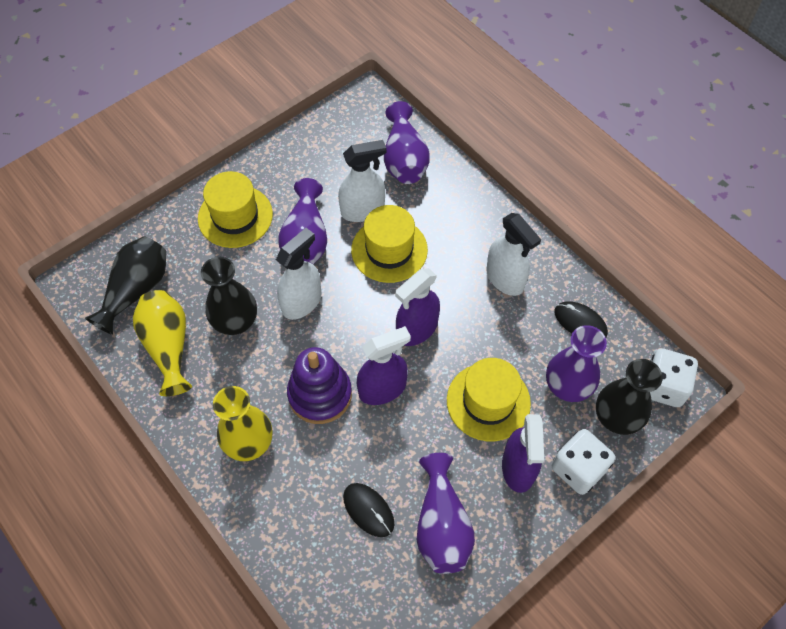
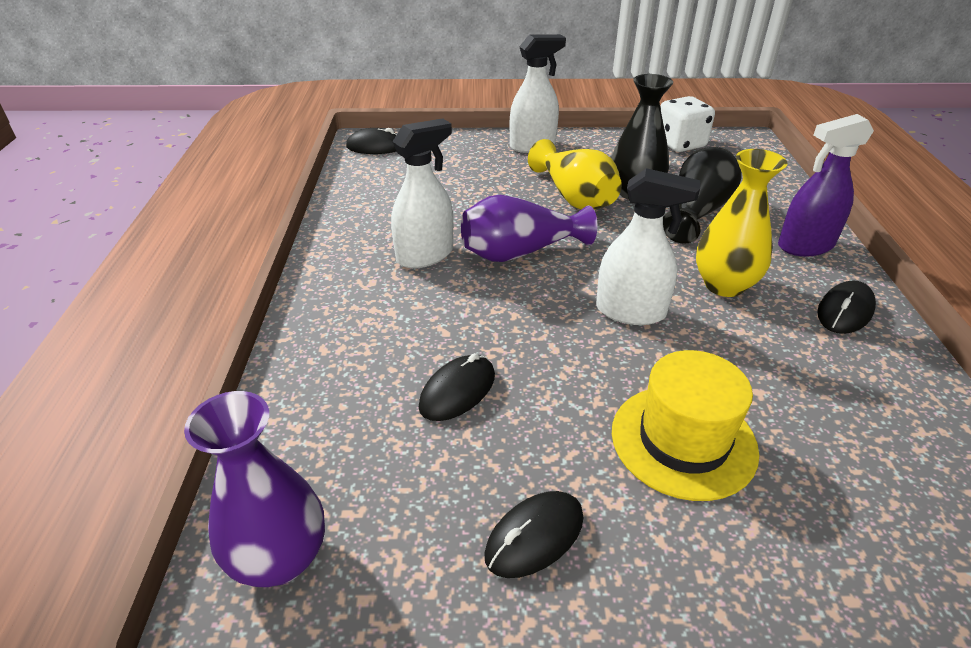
black mouse: 2 -> 4
black vase: 3 -> 2
purple spray bottle: 3 -> 1
purple stacking toy: 1 -> 0
purple vase: 4 -> 2
white dice: 2 -> 1
yellow hat: 3 -> 1

